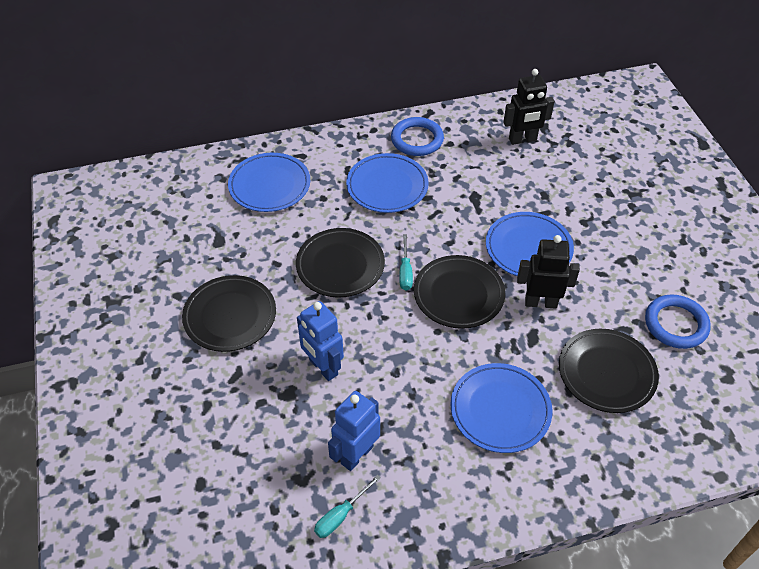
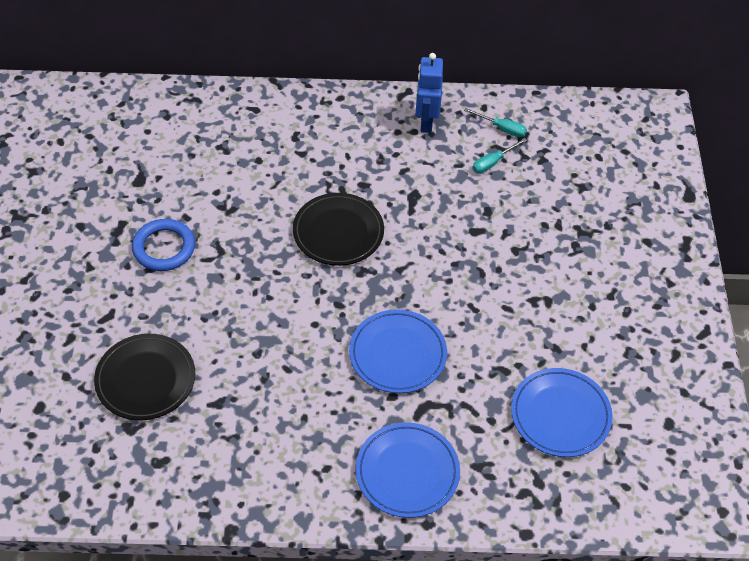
black plate: 4 -> 2
black robot: 2 -> 0
blue plate: 4 -> 3
blue ring: 2 -> 1
blue robot: 2 -> 1

